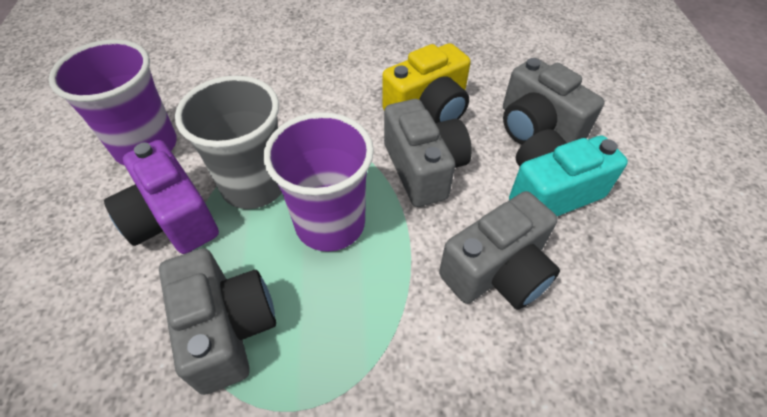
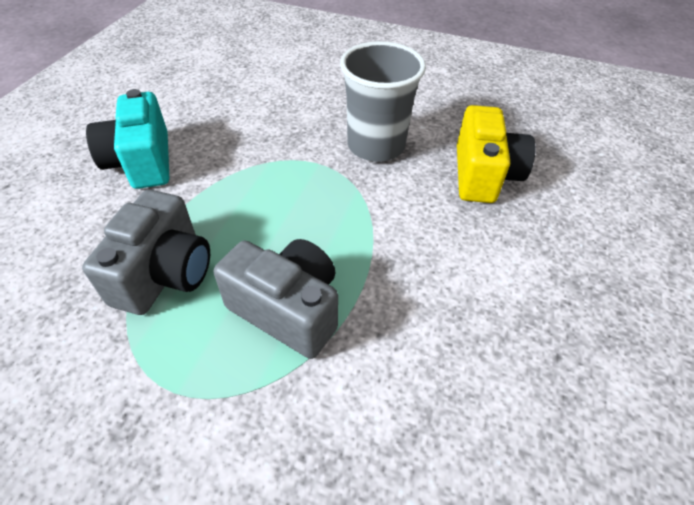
grey camera: 4 -> 2
purple camera: 1 -> 0
purple cup: 2 -> 0

